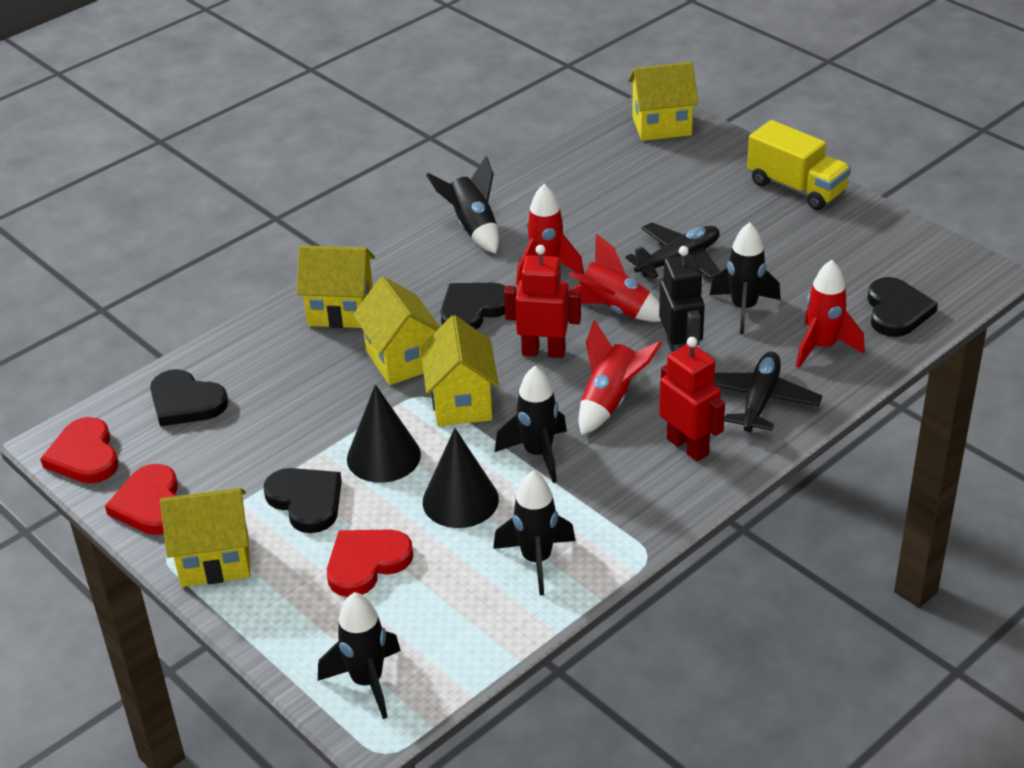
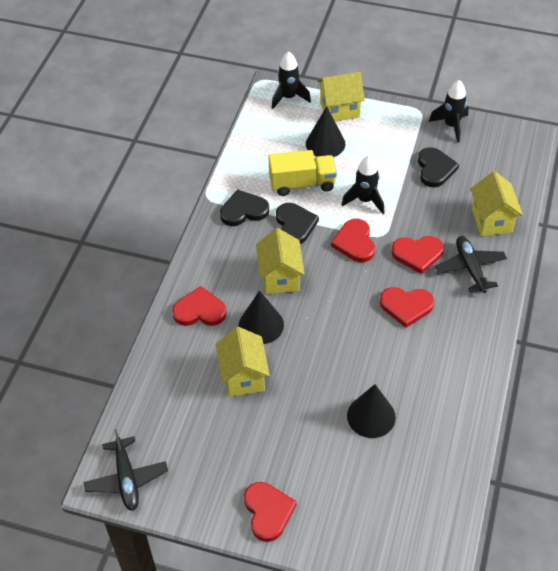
black cone: 2 -> 3
black heart: 4 -> 3
black robot: 1 -> 0
black rocket: 5 -> 3
red heart: 3 -> 5
red robot: 2 -> 0
red rocket: 4 -> 0
yellow house: 5 -> 4

